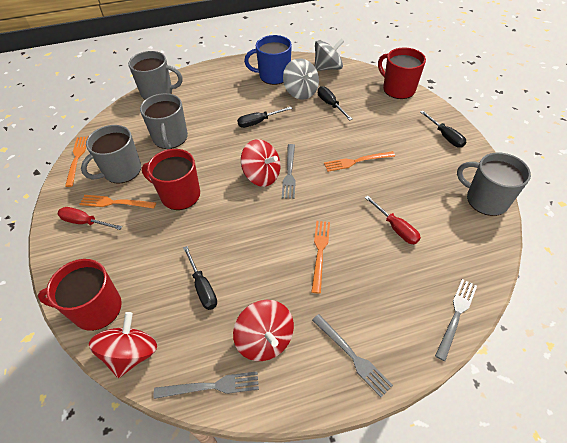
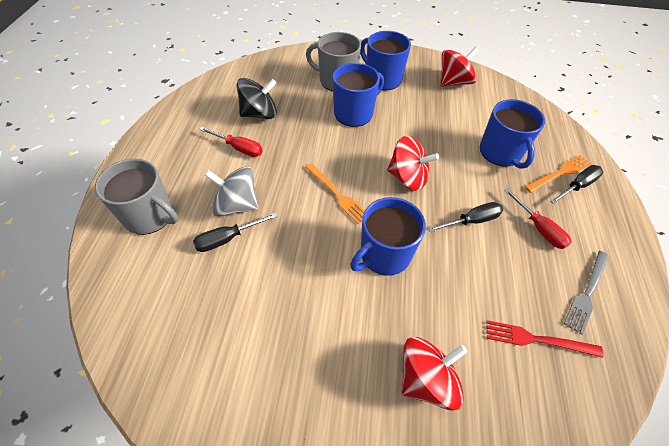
black screwdriver: 4 -> 3
black spinning top: 0 -> 1
blue mug: 1 -> 4
grey fork: 4 -> 1
grey mug: 4 -> 2
grey spinning top: 2 -> 1
orange fork: 4 -> 2
red fork: 0 -> 1
red mug: 3 -> 0

